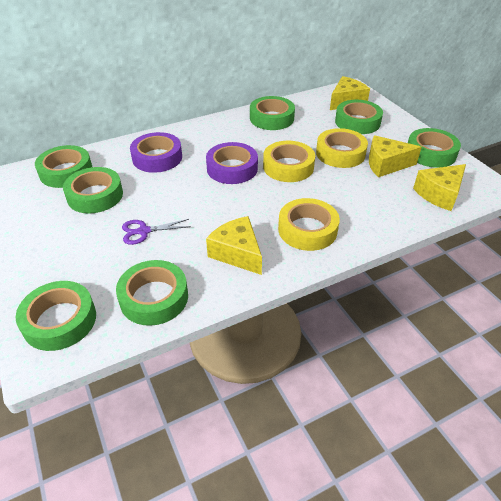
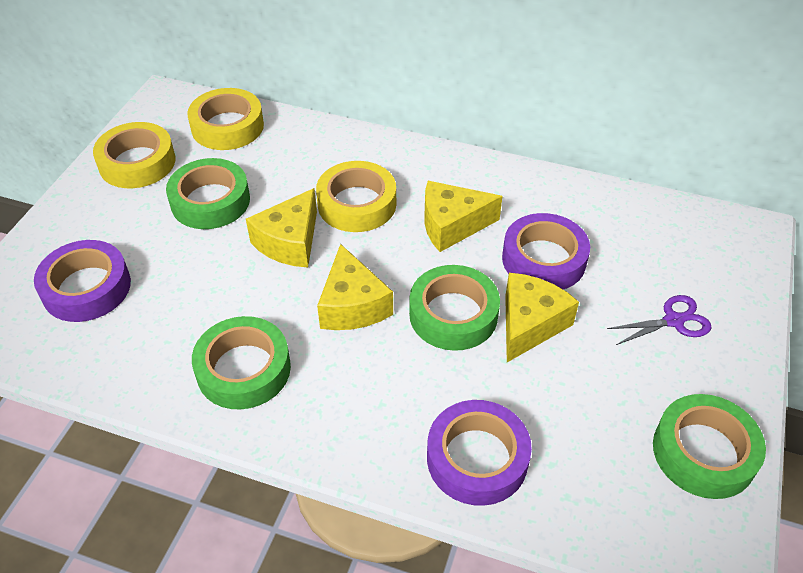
green tape: 7 -> 4
purple tape: 2 -> 3

